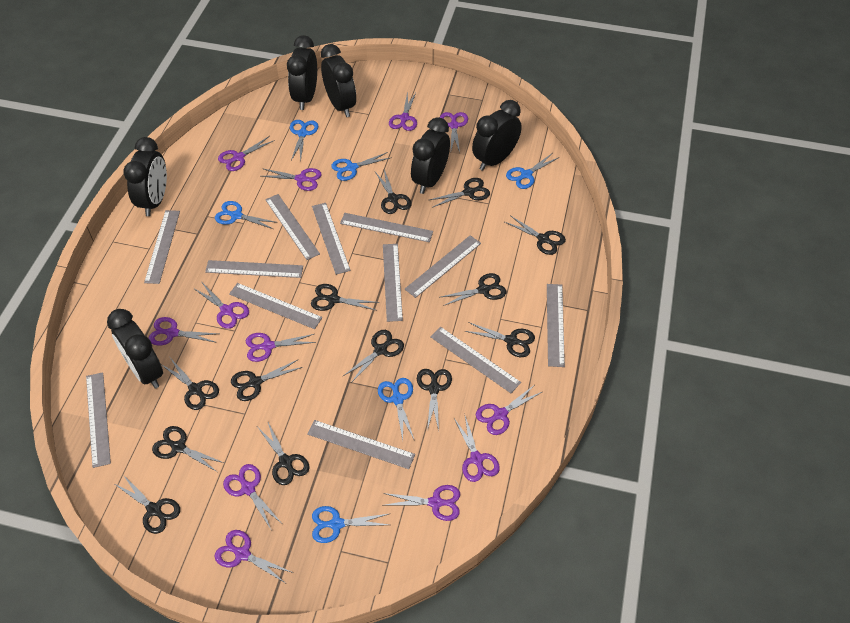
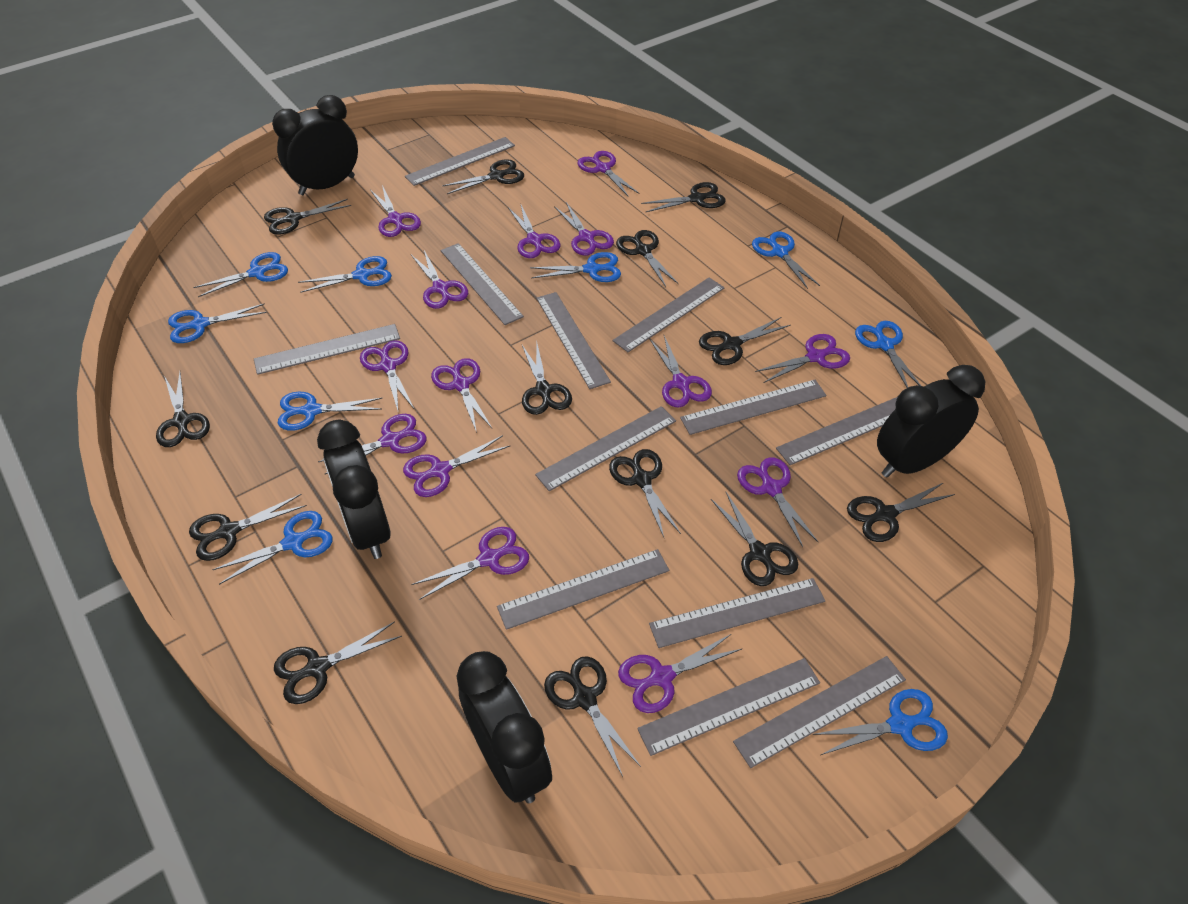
black clock: 6 -> 4
blue scissors: 6 -> 9
purple scissors: 12 -> 14

